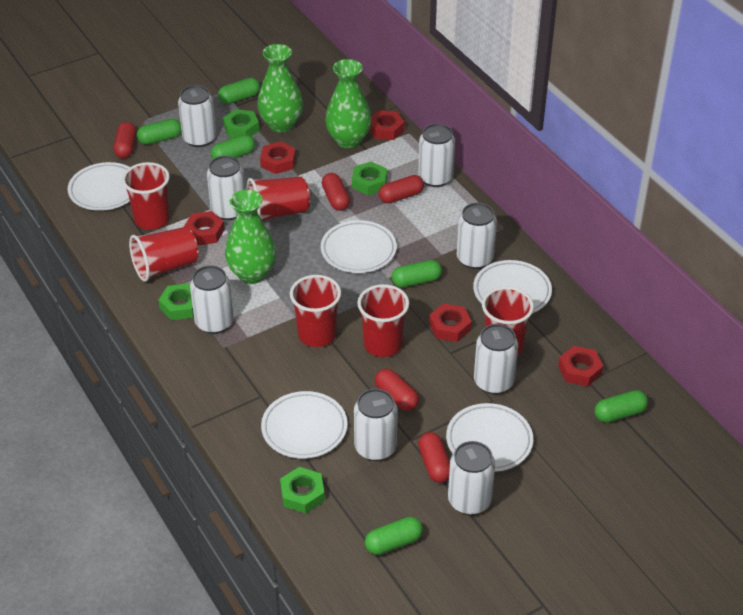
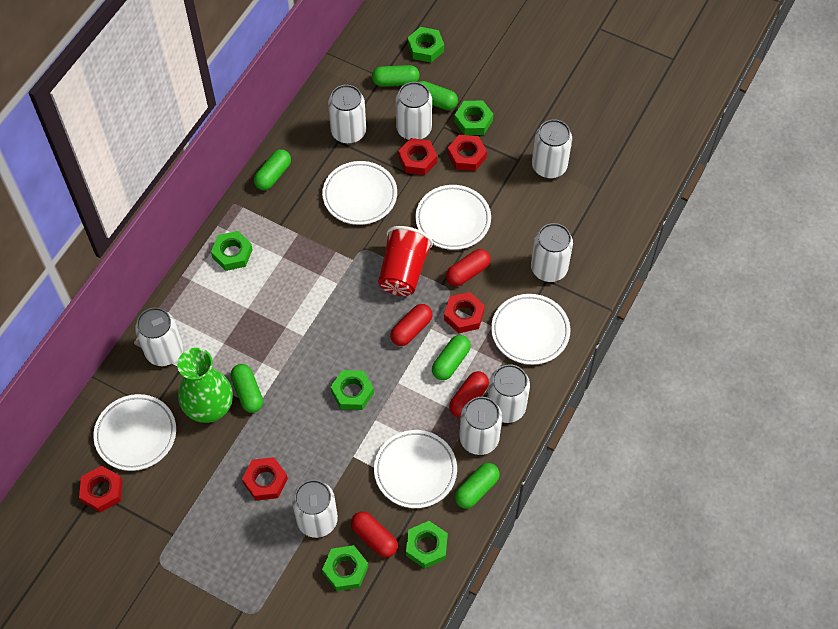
green nut: 4 -> 6
green vase: 3 -> 1
red capsule: 5 -> 4
red cup: 6 -> 1

